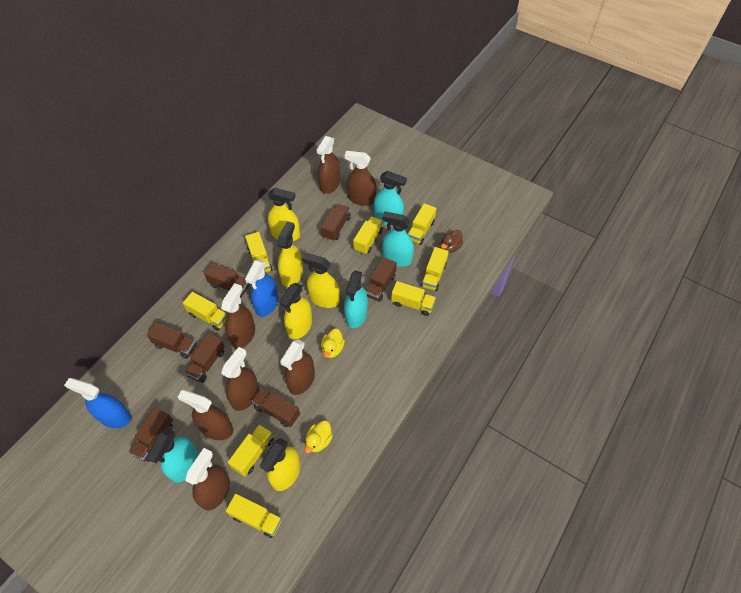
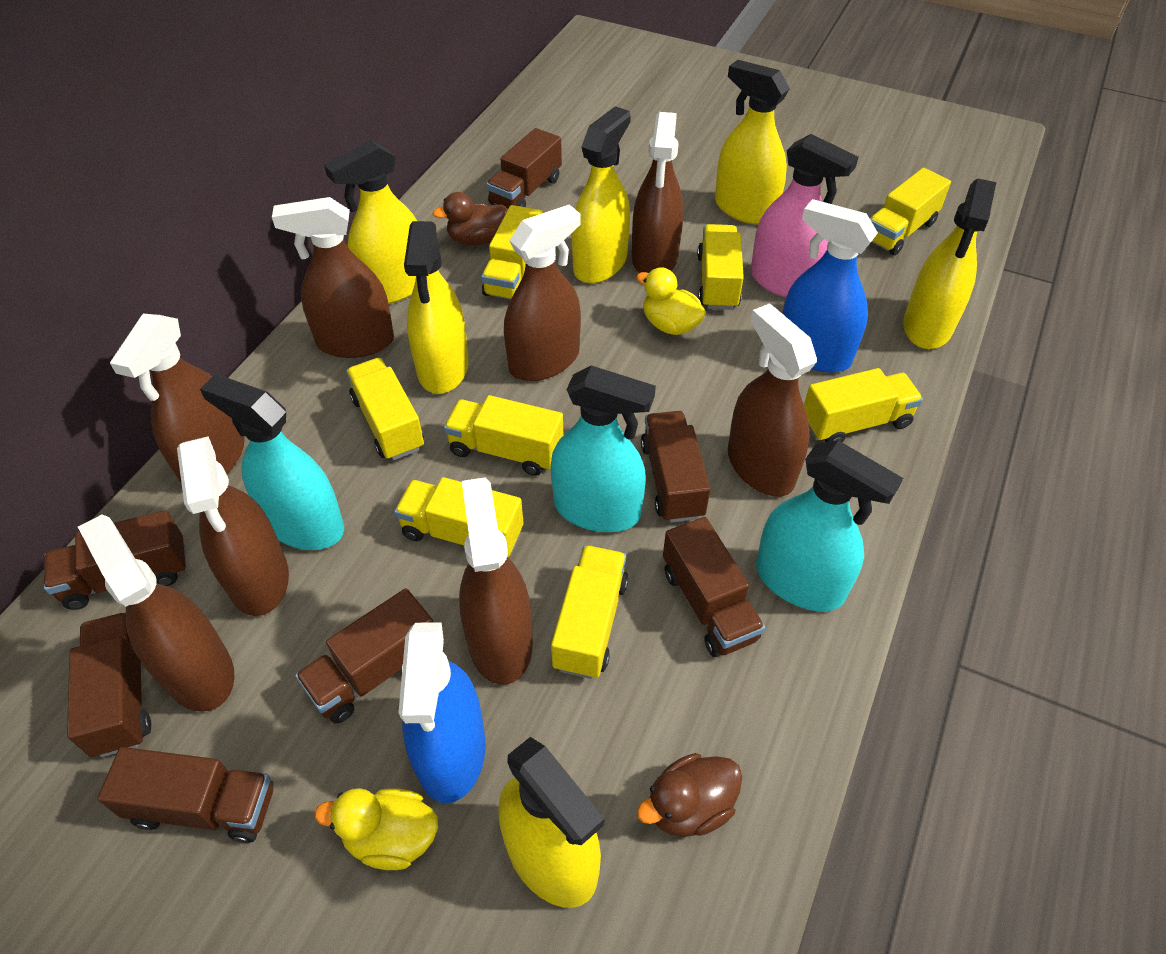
brown duck: 1 -> 2
brown spray bottle: 7 -> 8
pink spray bottle: 0 -> 1
turquoise spray bottle: 4 -> 3
yellow spray bottle: 5 -> 6

